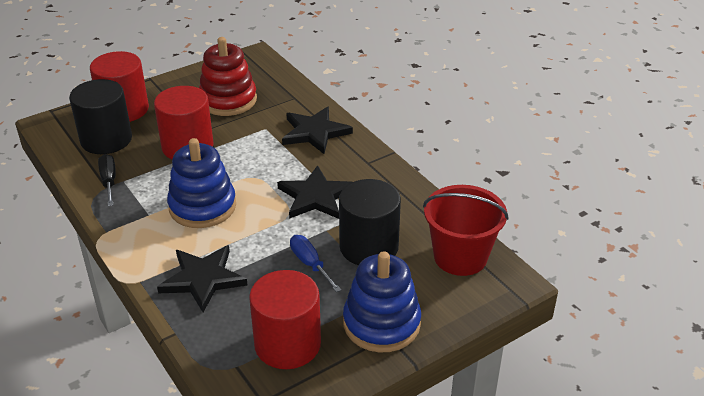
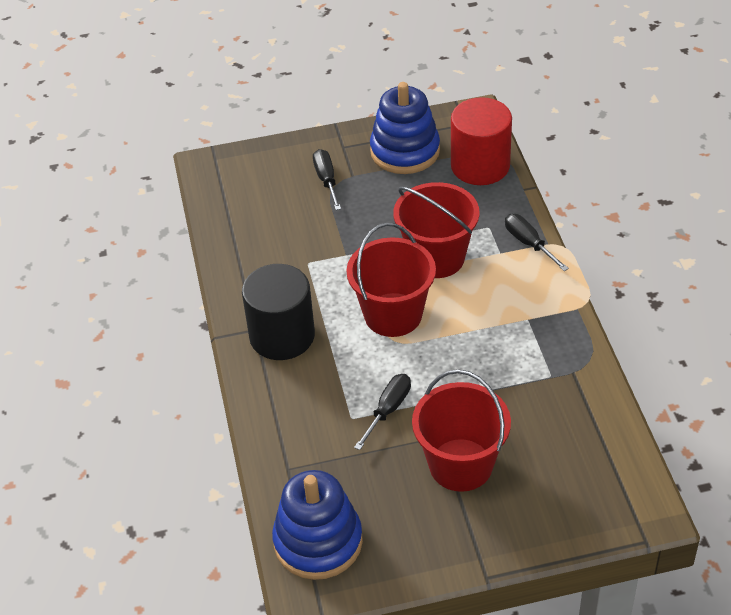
black cylinder: 2 -> 1
black screwdriver: 1 -> 3
black star: 3 -> 0
blue screwdriver: 1 -> 0
red bucket: 1 -> 3
red cylinder: 3 -> 1
red stacking toy: 1 -> 0

